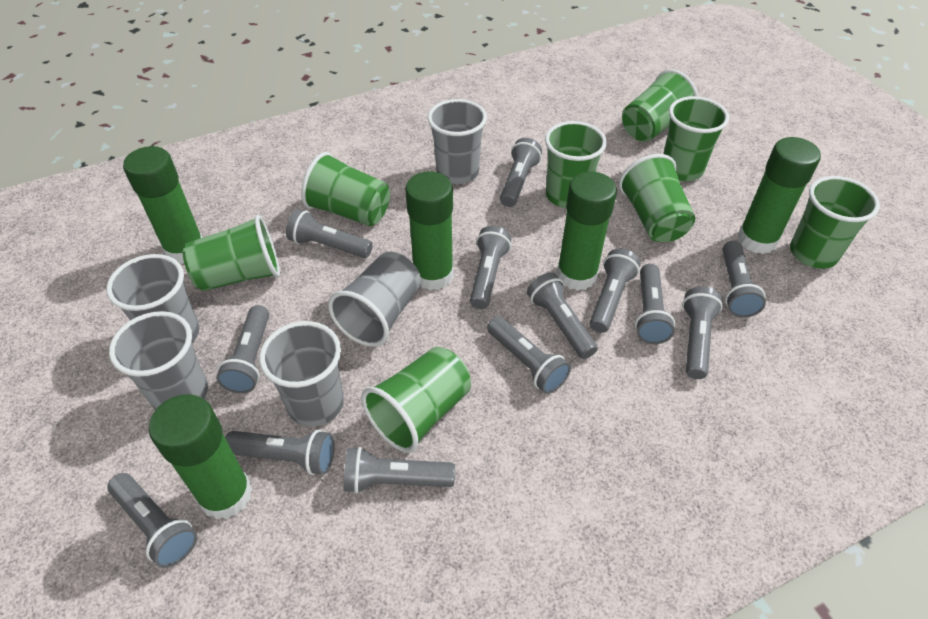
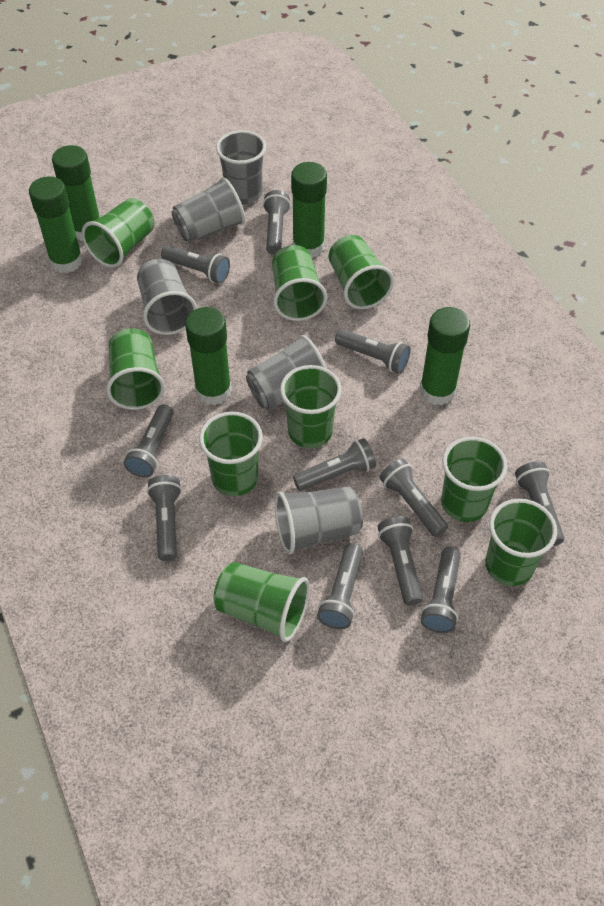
green cup: 8 -> 9
grey flashlight: 13 -> 11

